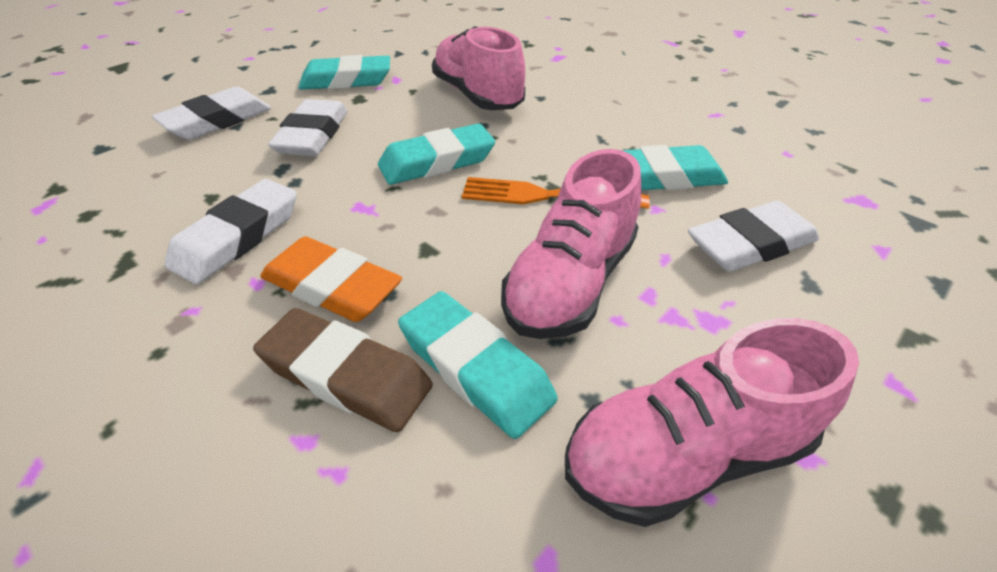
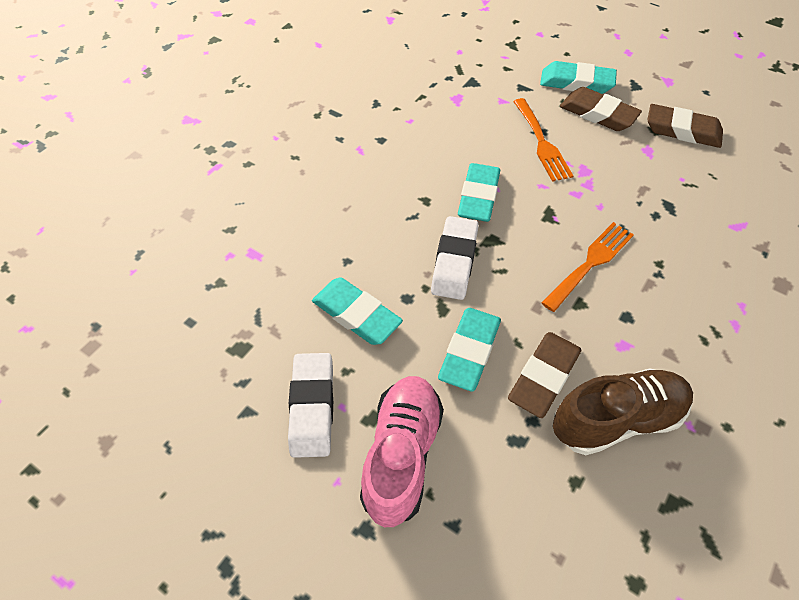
brown eraser: 1 -> 3
brown shoe: 0 -> 1
orange eraser: 1 -> 0
orange fork: 1 -> 2
pink shoe: 3 -> 1
white eraser: 4 -> 2

